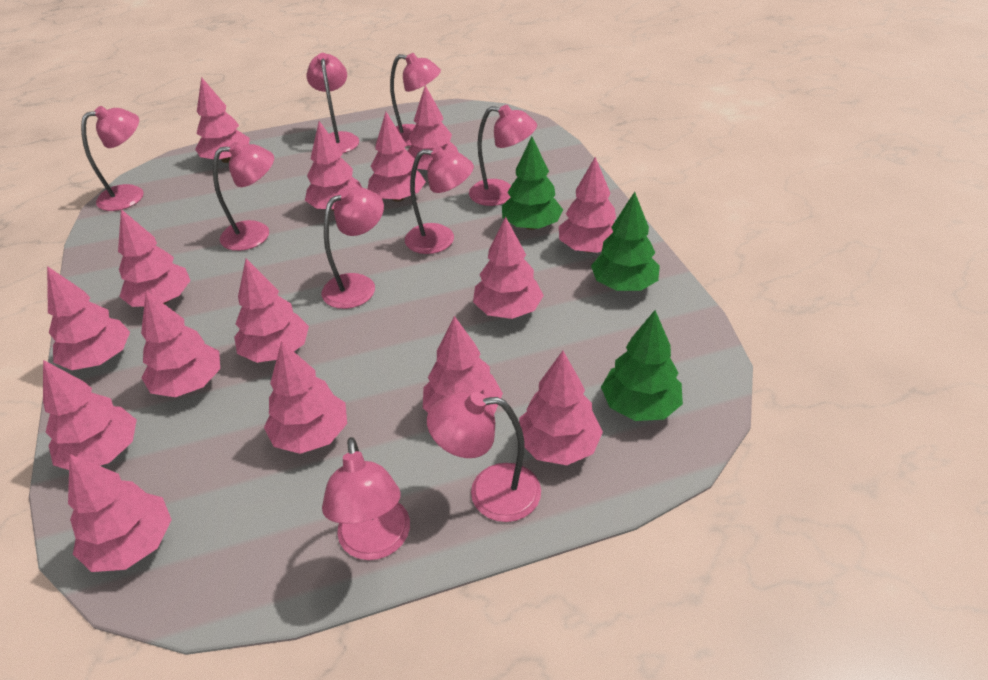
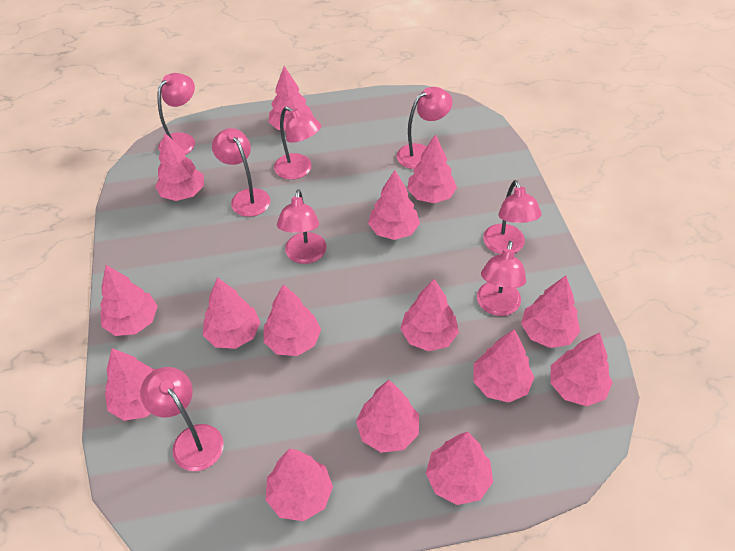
green tree: 3 -> 0
pink lamp: 9 -> 8

